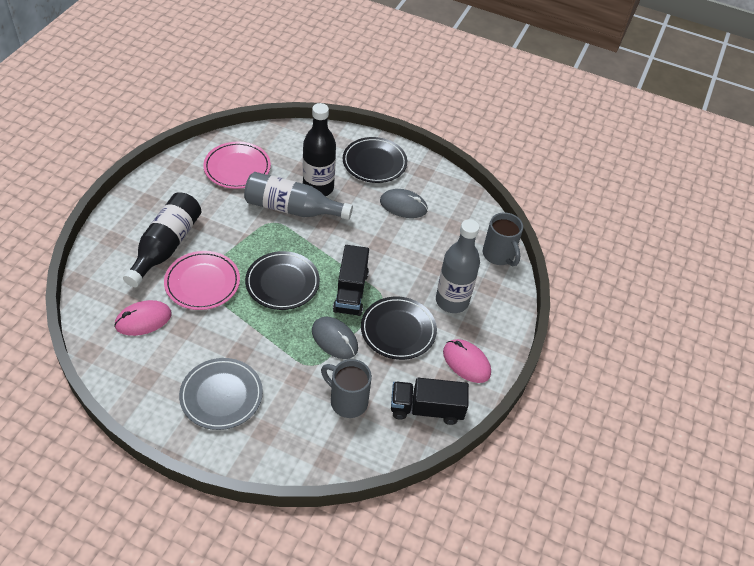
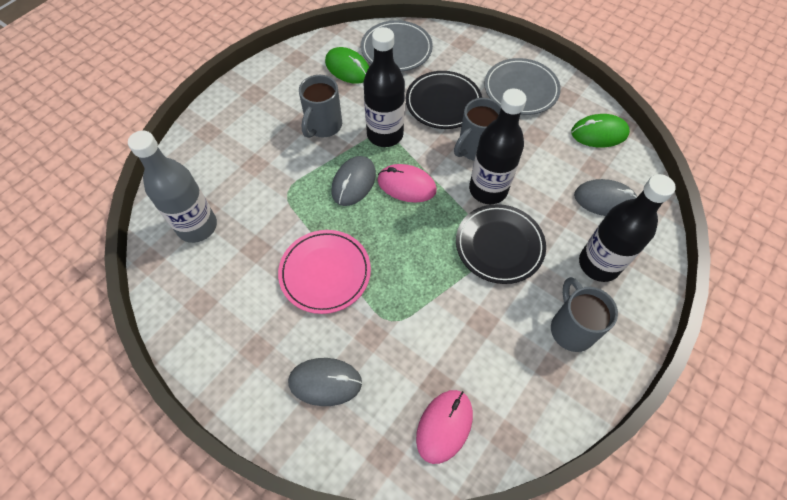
black bottle: 2 -> 3
black plate: 3 -> 2
black truck: 2 -> 0
green mouse: 0 -> 2
grey bottle: 2 -> 1
grey mouse: 2 -> 3
grey mug: 2 -> 3
grey plate: 1 -> 2
pink plate: 2 -> 1

